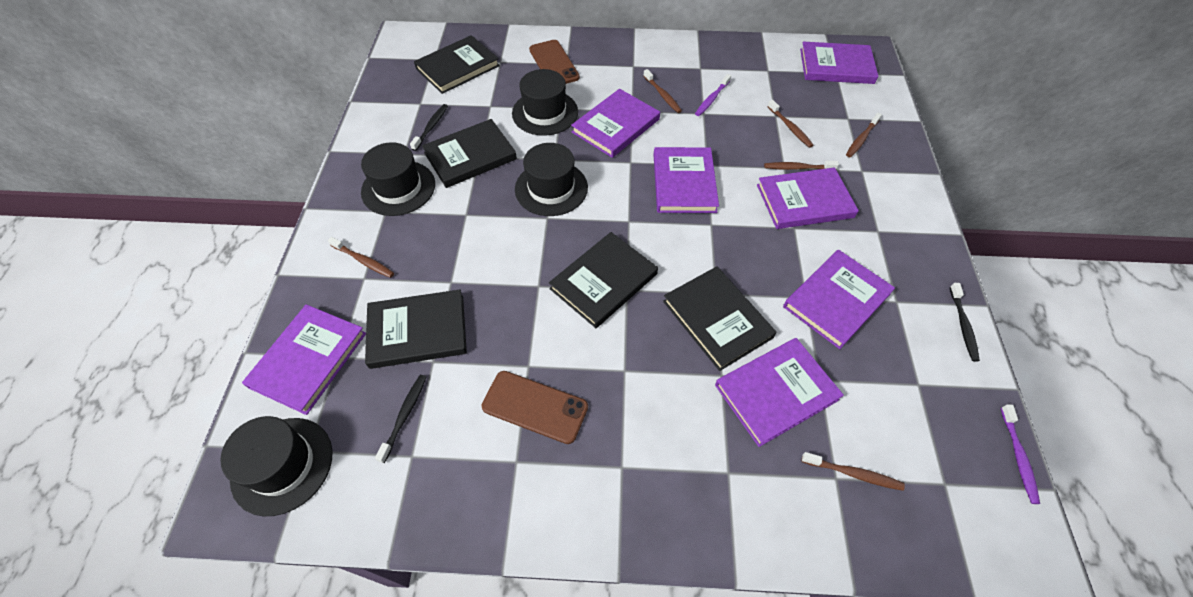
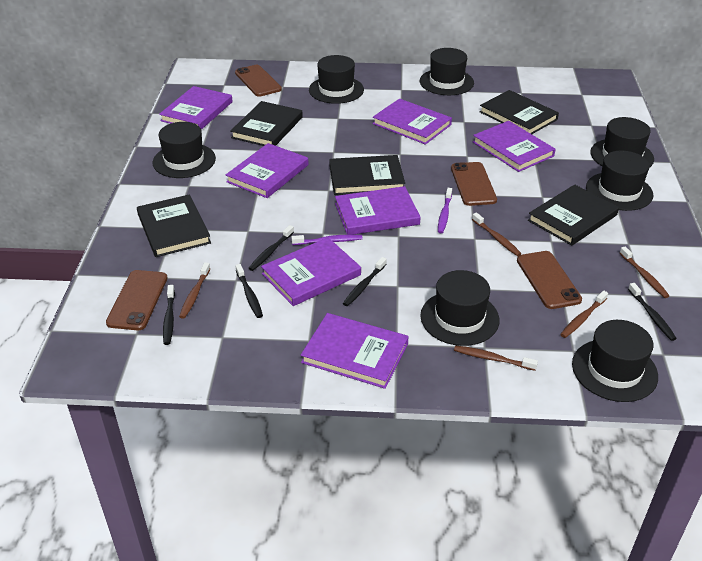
black hat: 4 -> 7
black toothbrush: 3 -> 5
brown phone: 2 -> 4
brown toothbrush: 6 -> 5

